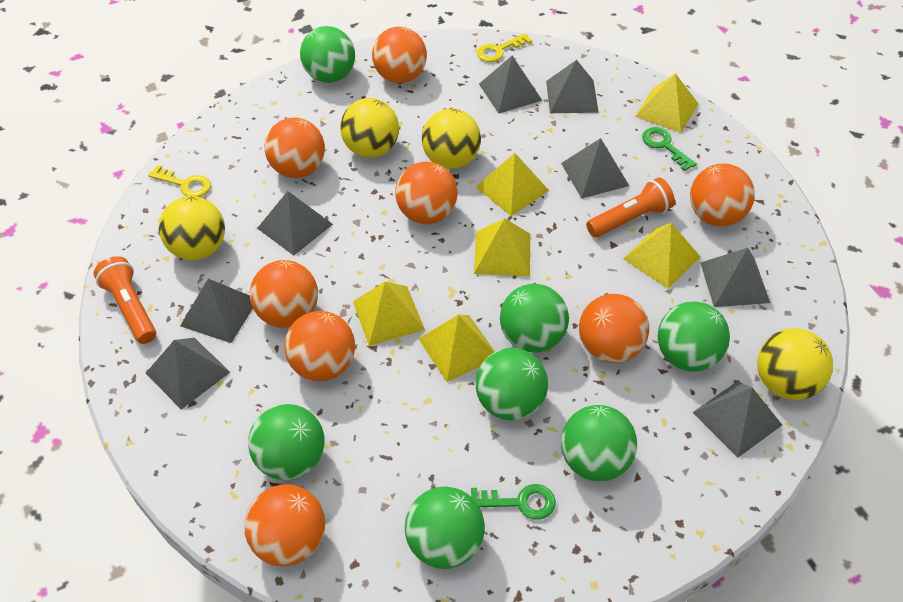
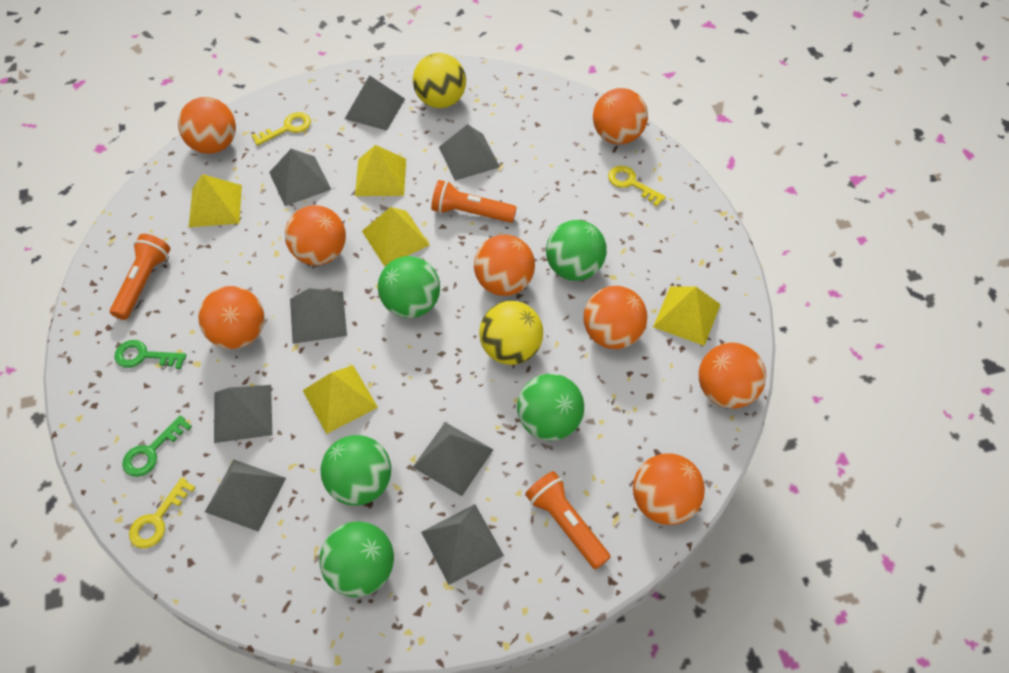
green ball: 7 -> 5
orange flashlight: 2 -> 3
yellow ball: 4 -> 2
yellow key: 2 -> 3
yellow pyramid: 6 -> 5

